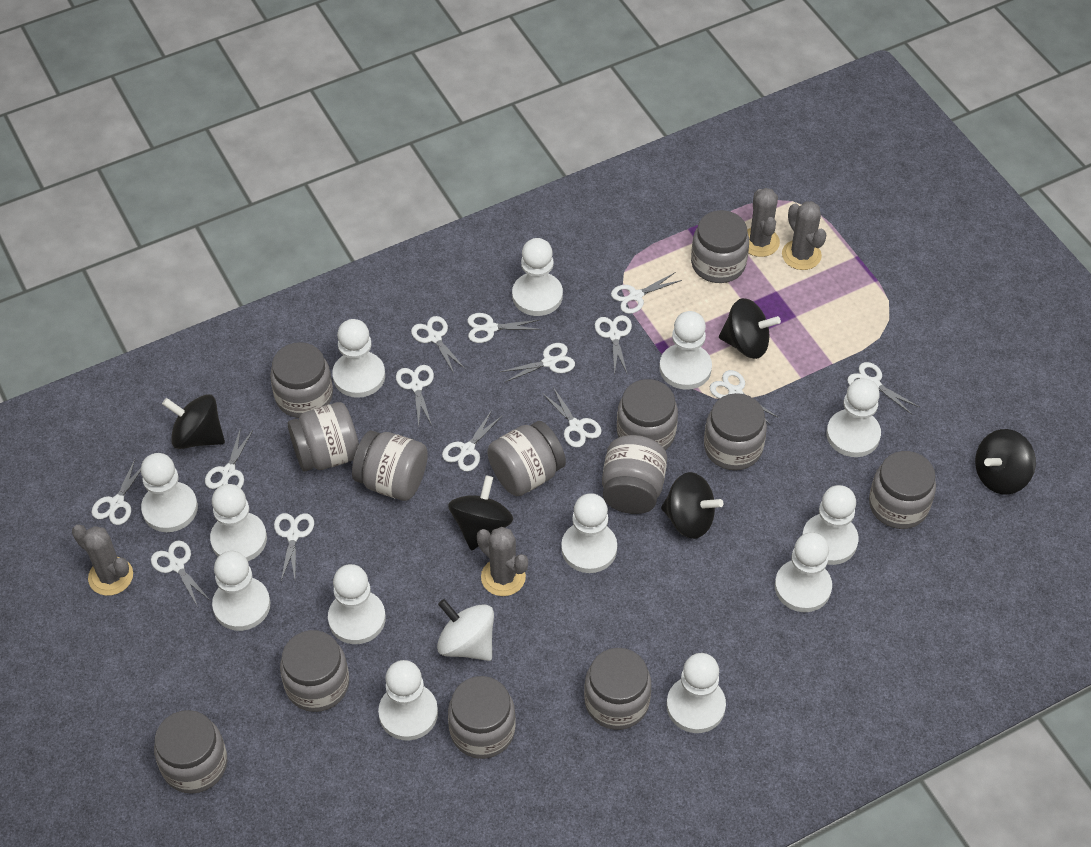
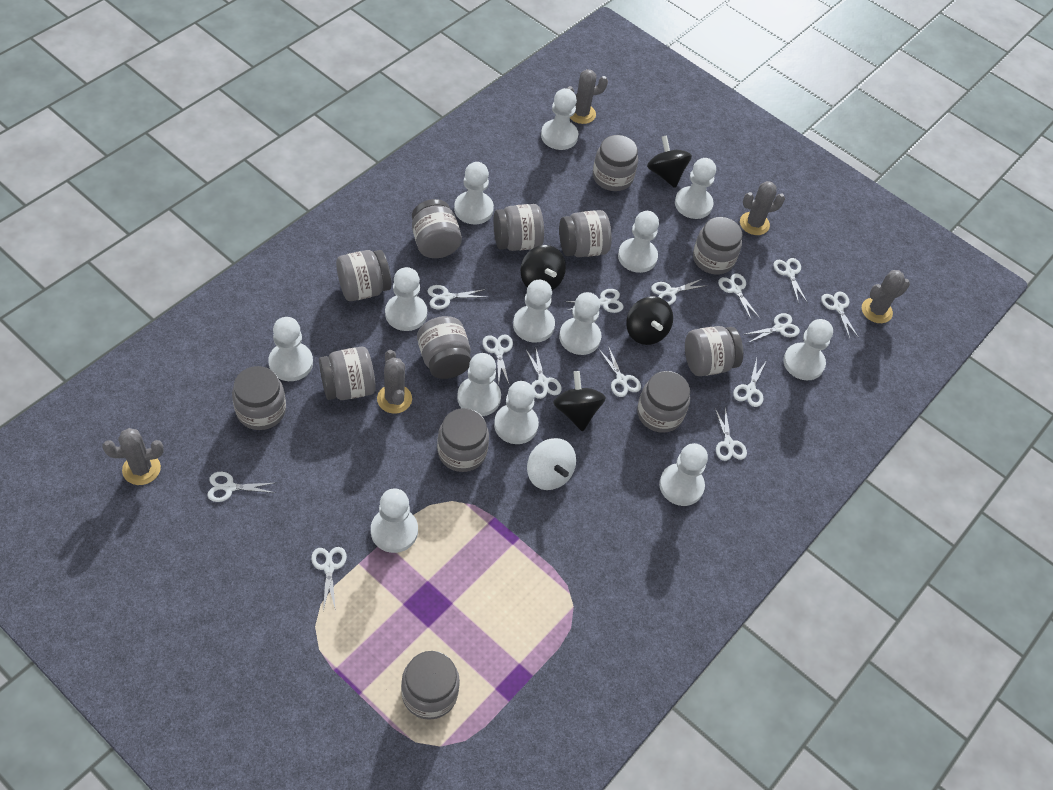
black spinning top: 5 -> 4
grey cactus: 4 -> 5

